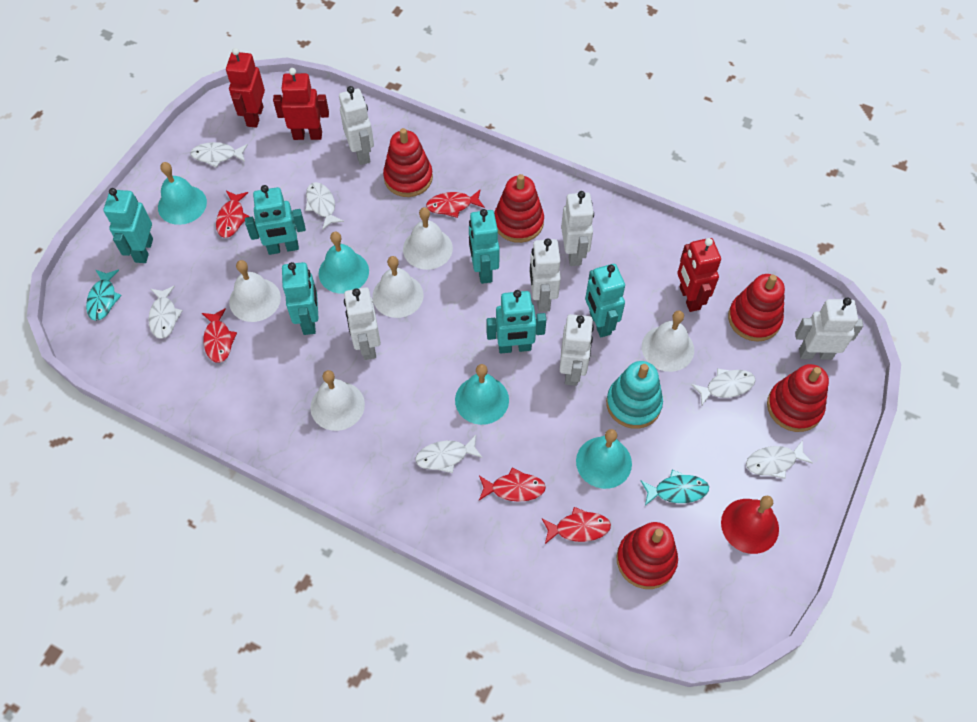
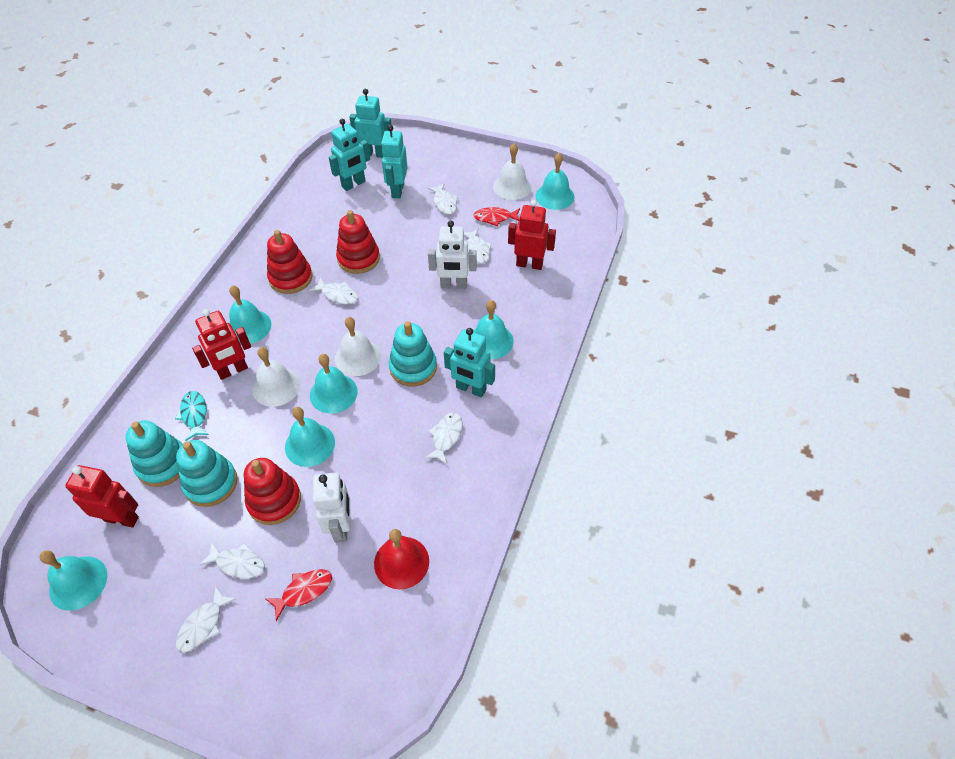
red fish: 5 -> 2
red stacking toy: 5 -> 3
turquoise bell: 4 -> 6
turquoise fish: 2 -> 1
turquoise robot: 6 -> 4
turquoise stacking toy: 1 -> 3
white bell: 5 -> 3
white robot: 6 -> 2

